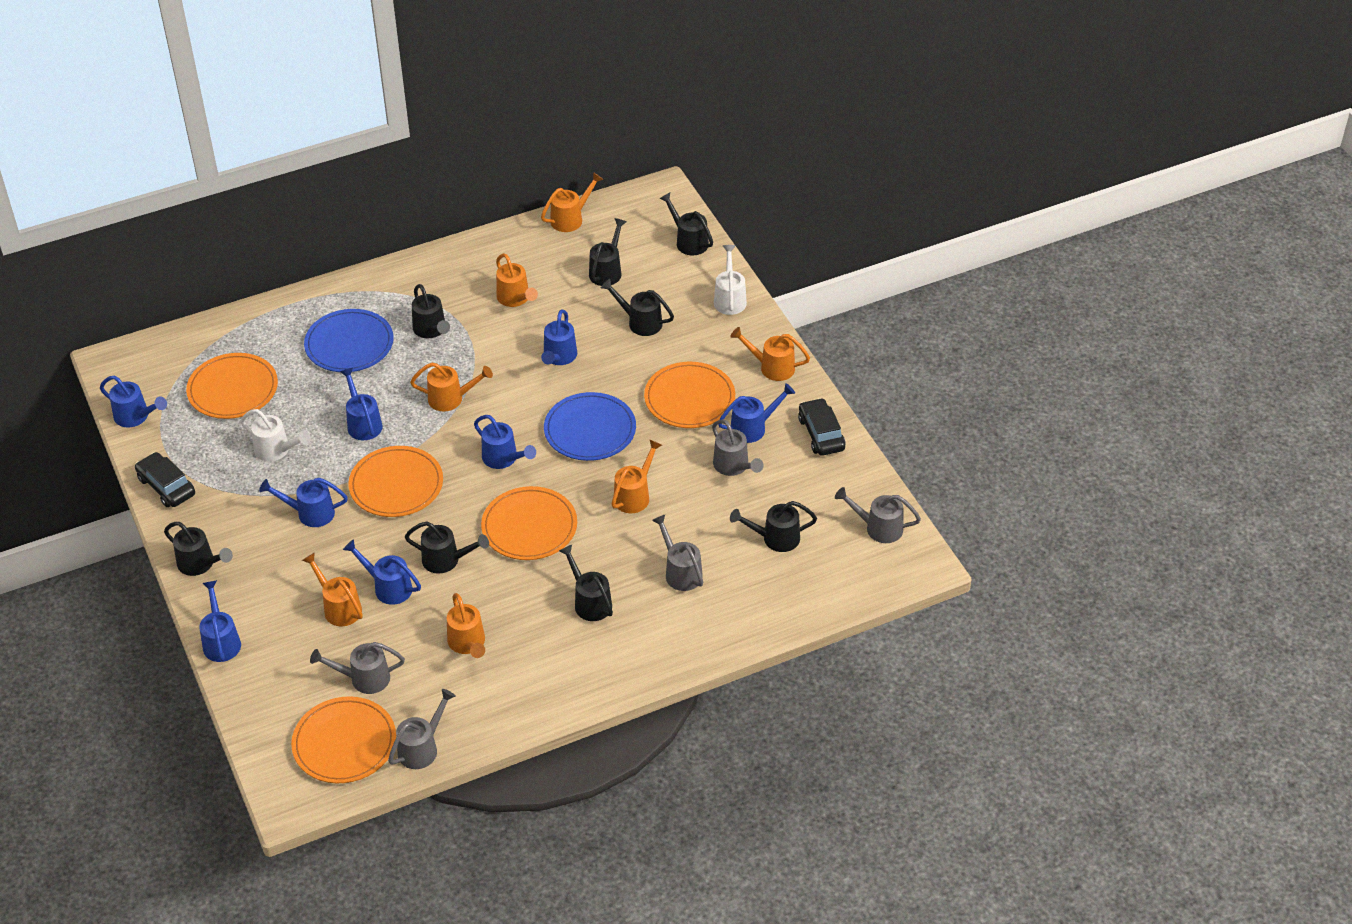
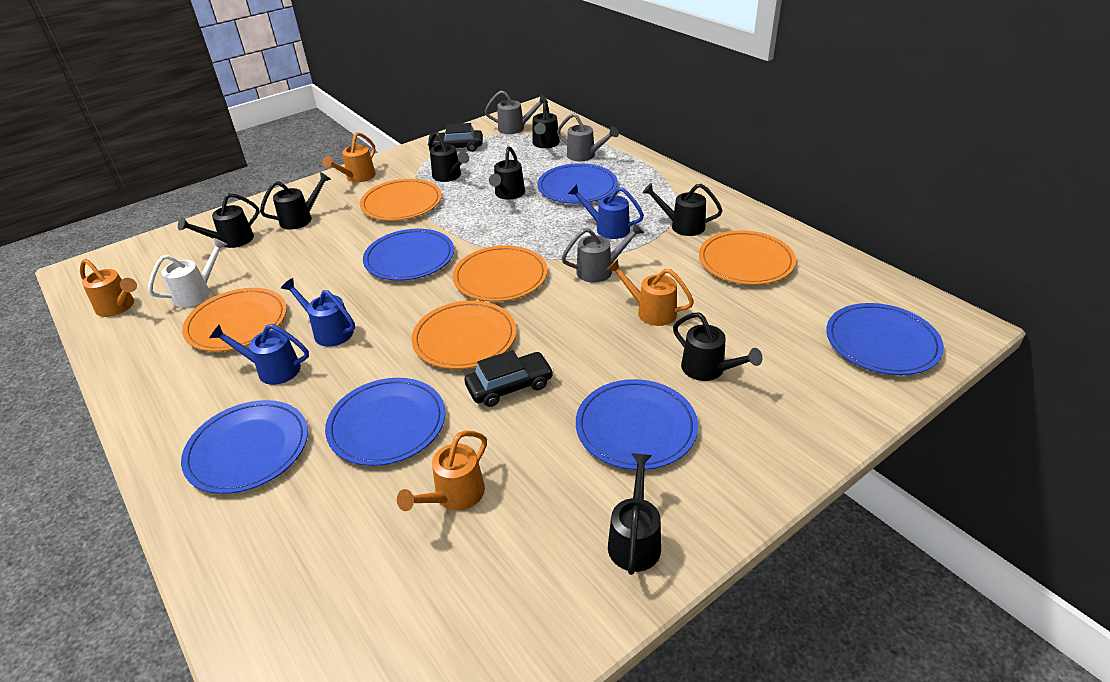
blue plate: 2 -> 6
blue watering can: 8 -> 3
grey watering can: 5 -> 3
orange watering can: 7 -> 4
white watering can: 2 -> 1

